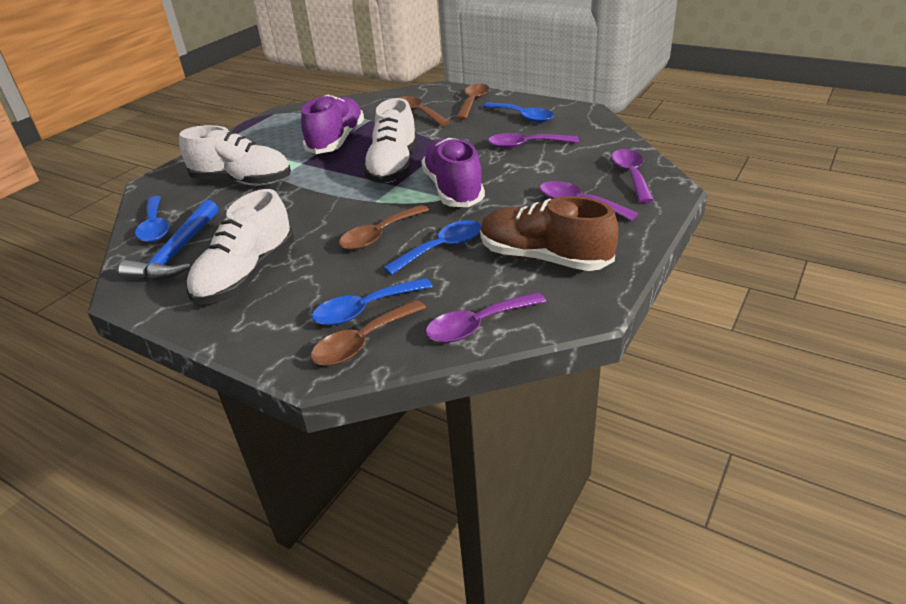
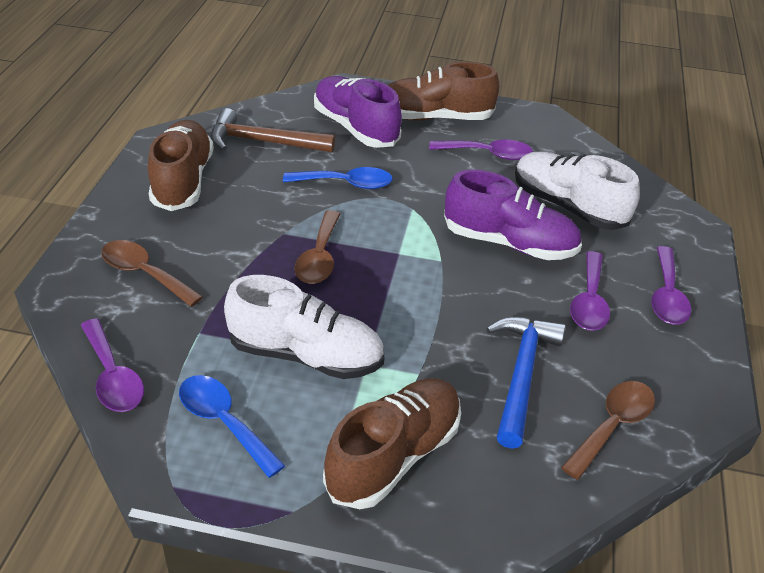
blue spoon: 4 -> 2
brown hammer: 0 -> 1
brown shoe: 1 -> 3
brown spoon: 4 -> 3
white shoe: 3 -> 2

